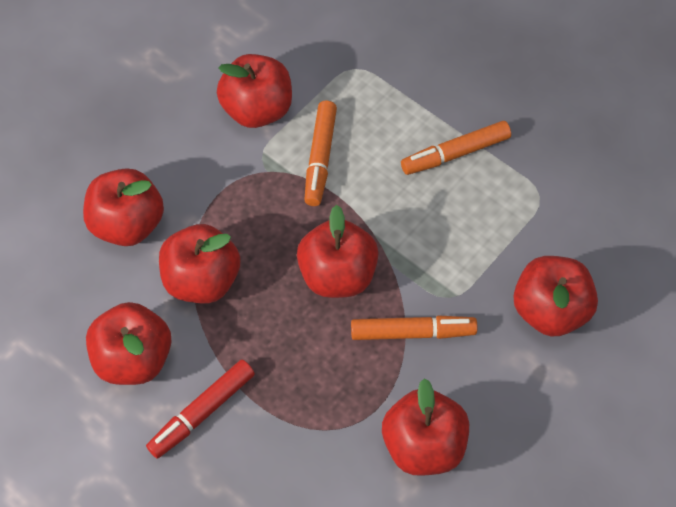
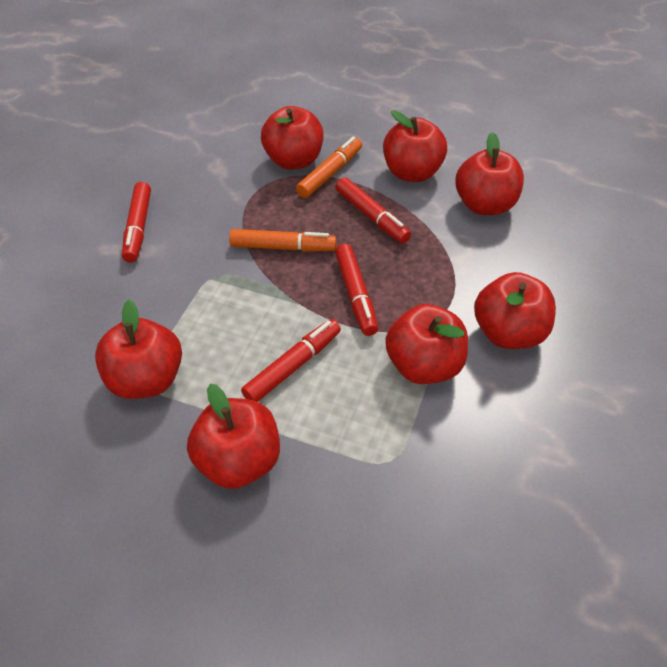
orange marker: 3 -> 2
red marker: 1 -> 4

